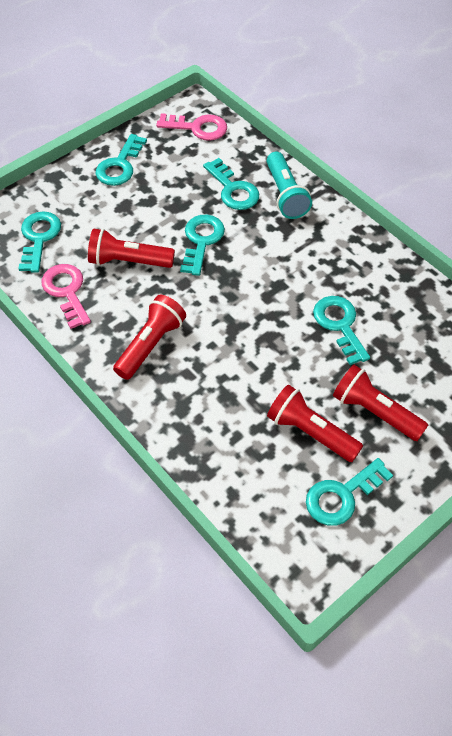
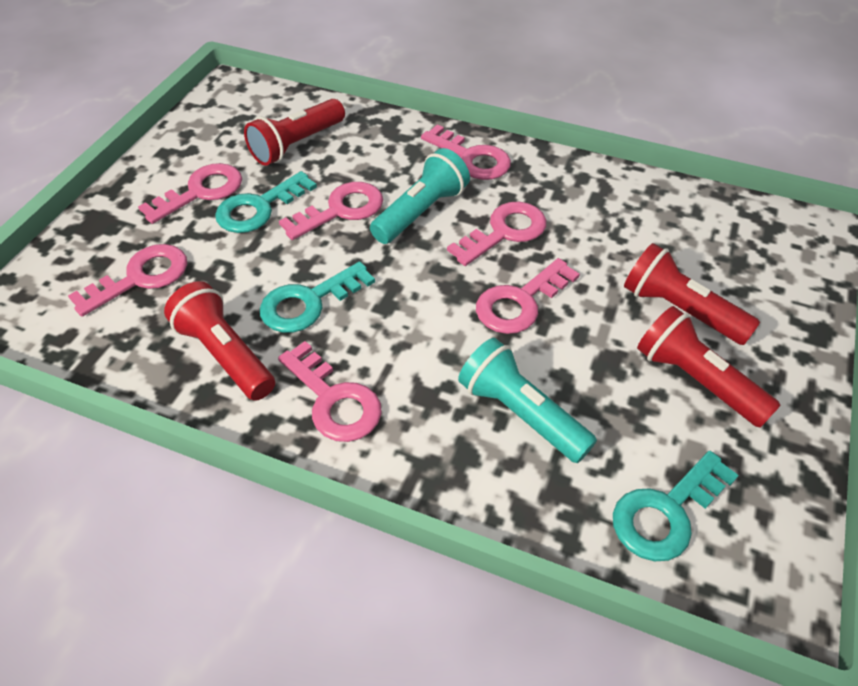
pink key: 2 -> 7
turquoise flashlight: 1 -> 2
turquoise key: 6 -> 3

